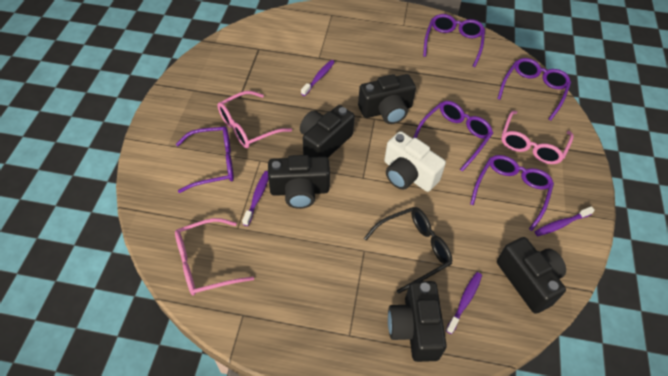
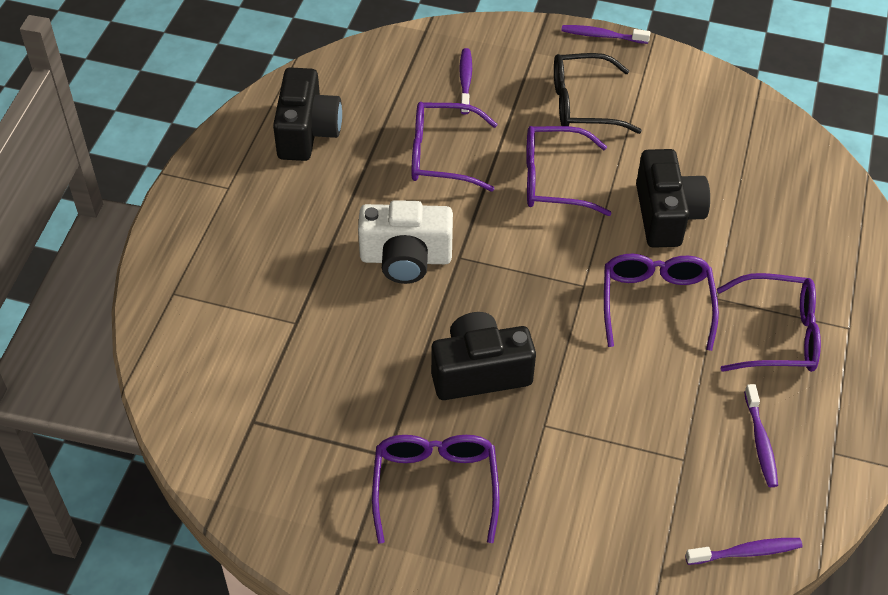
black camera: 5 -> 3
pink glasses: 3 -> 0

